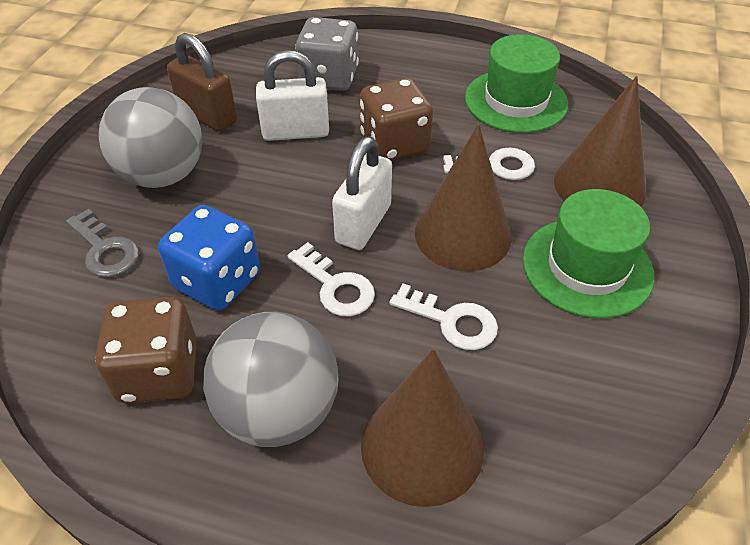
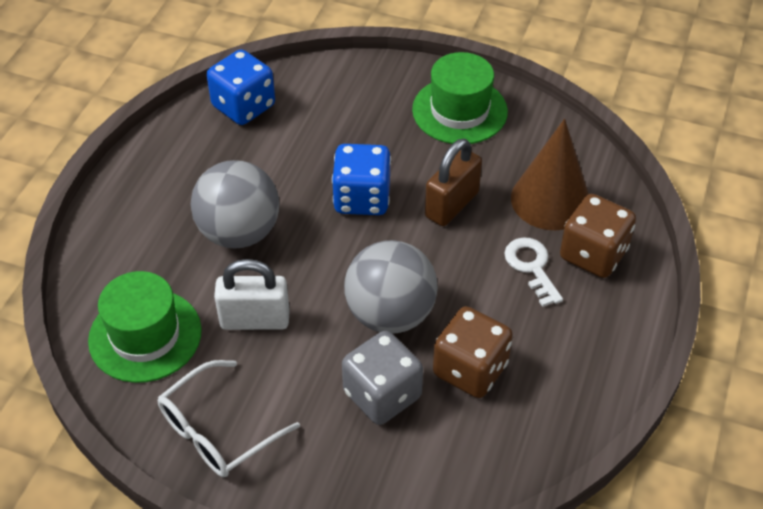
blue dice: 1 -> 2
brown cone: 3 -> 1
grey key: 1 -> 0
white glasses: 0 -> 1
white key: 3 -> 1
white padlock: 2 -> 1

